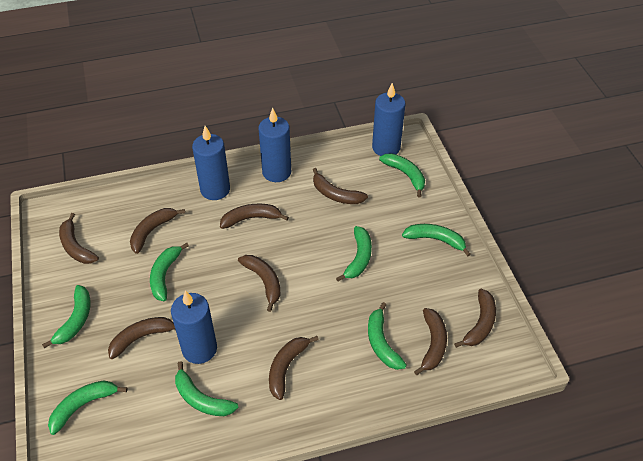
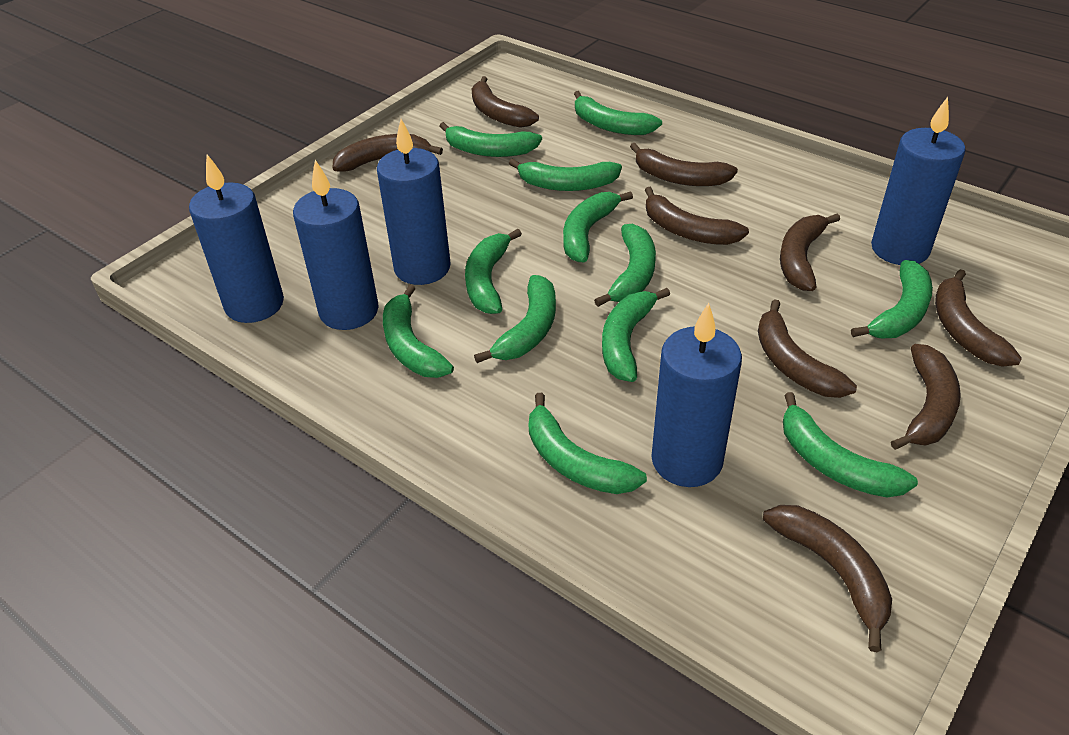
blue candle: 4 -> 5
green banana: 8 -> 12

